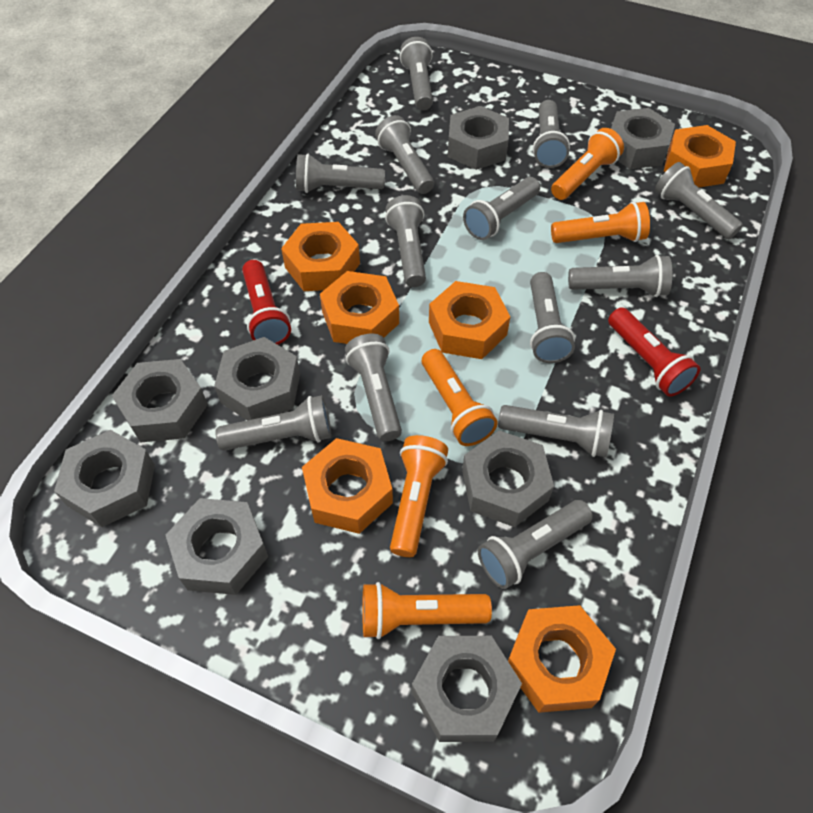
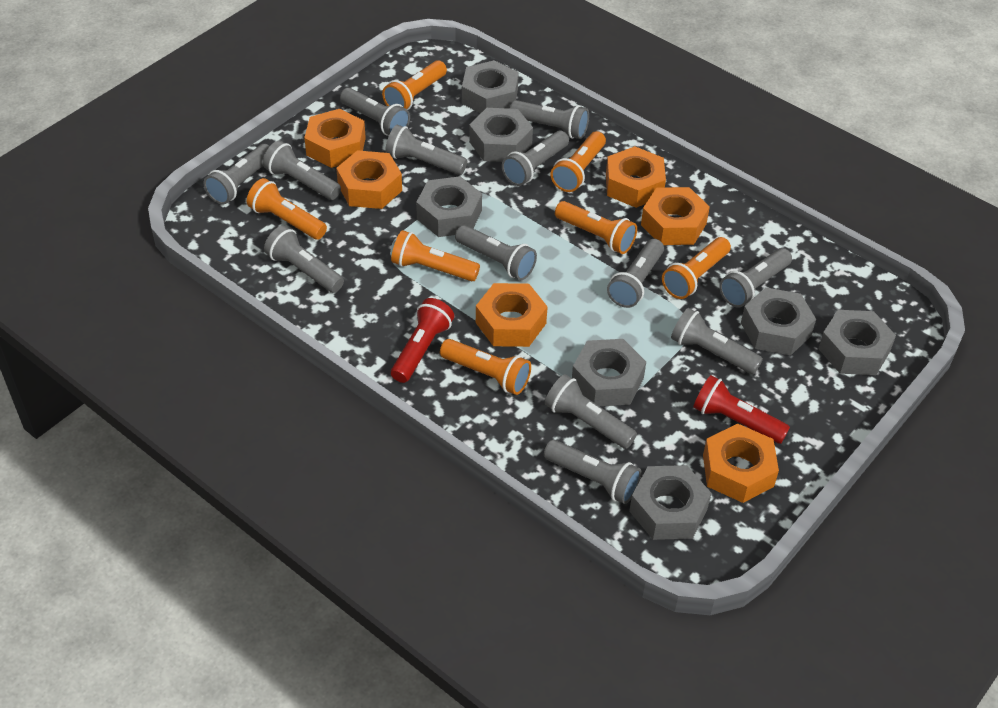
grey nut: 8 -> 7
orange flashlight: 5 -> 7

